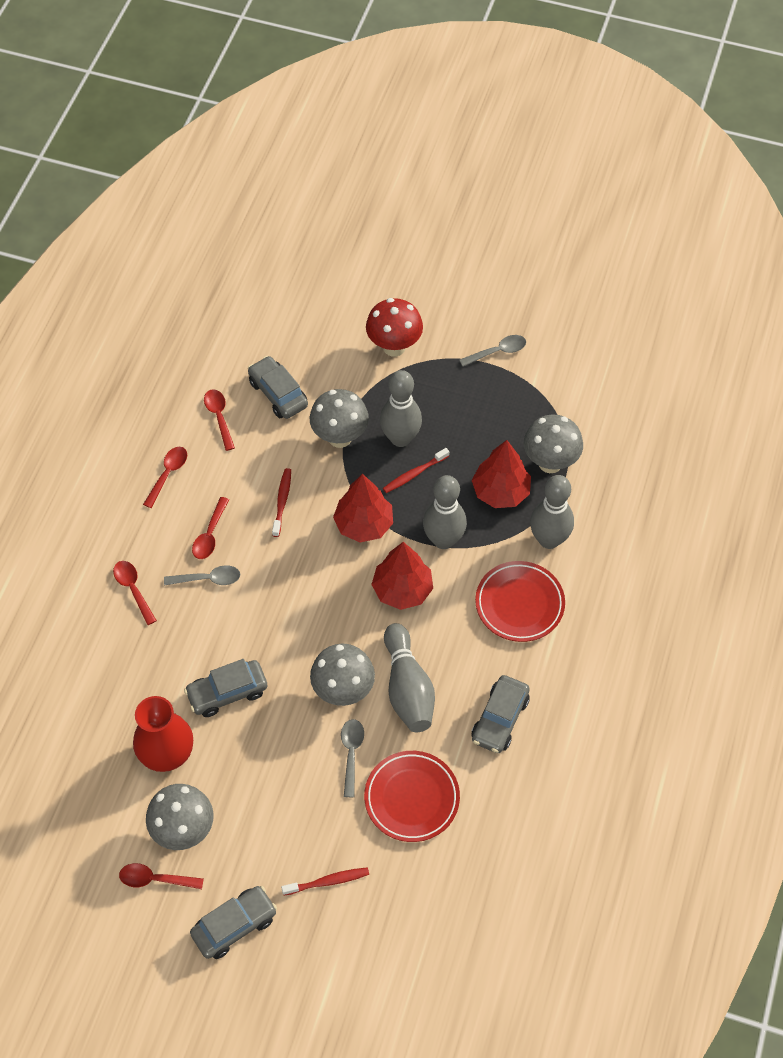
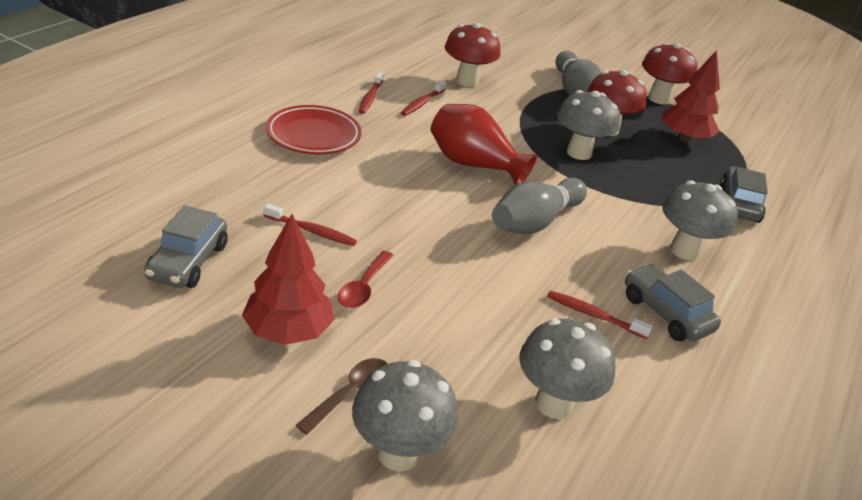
brown spoon: 0 -> 1
grey bowling pin: 4 -> 2
grey car: 4 -> 3
grey spoon: 3 -> 0
red mushroom: 1 -> 3
red plate: 2 -> 1
red spoon: 5 -> 1
red toothbrush: 3 -> 4
red tree: 3 -> 2

